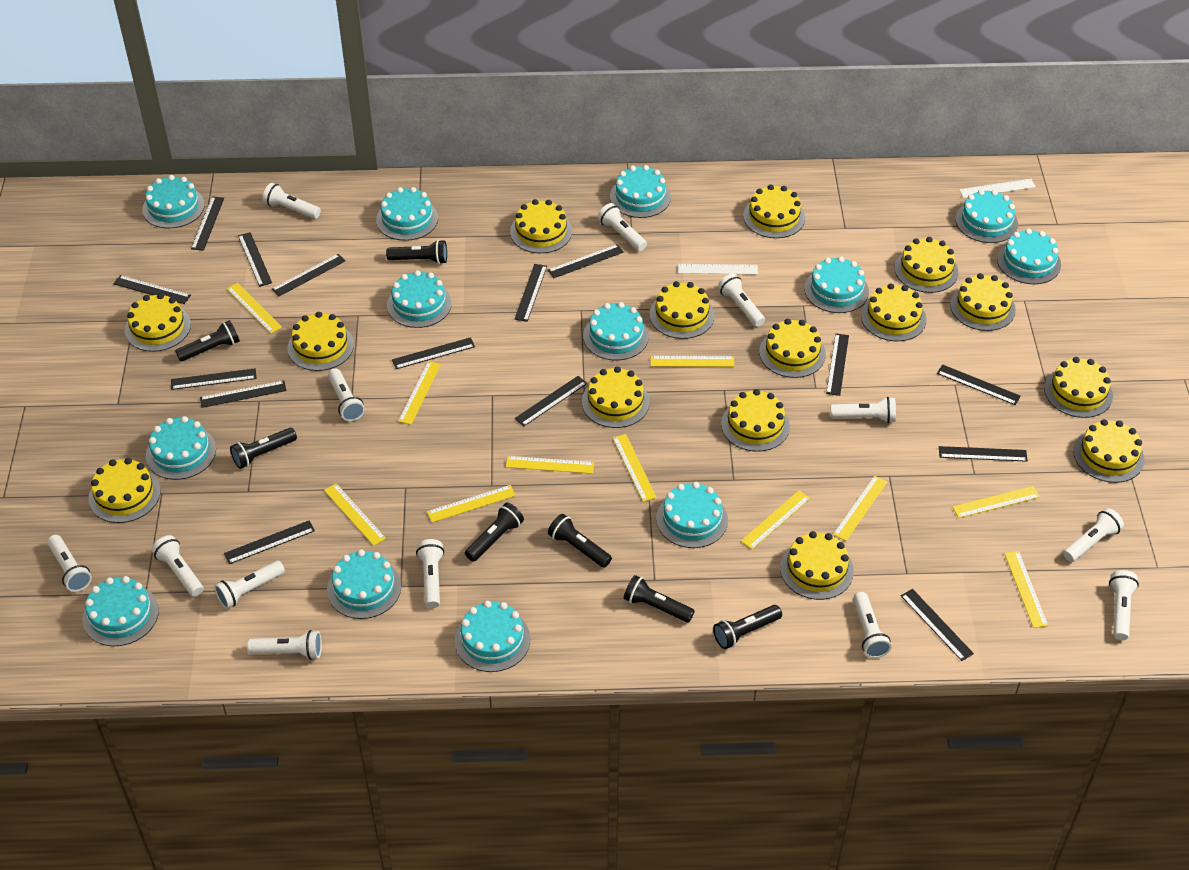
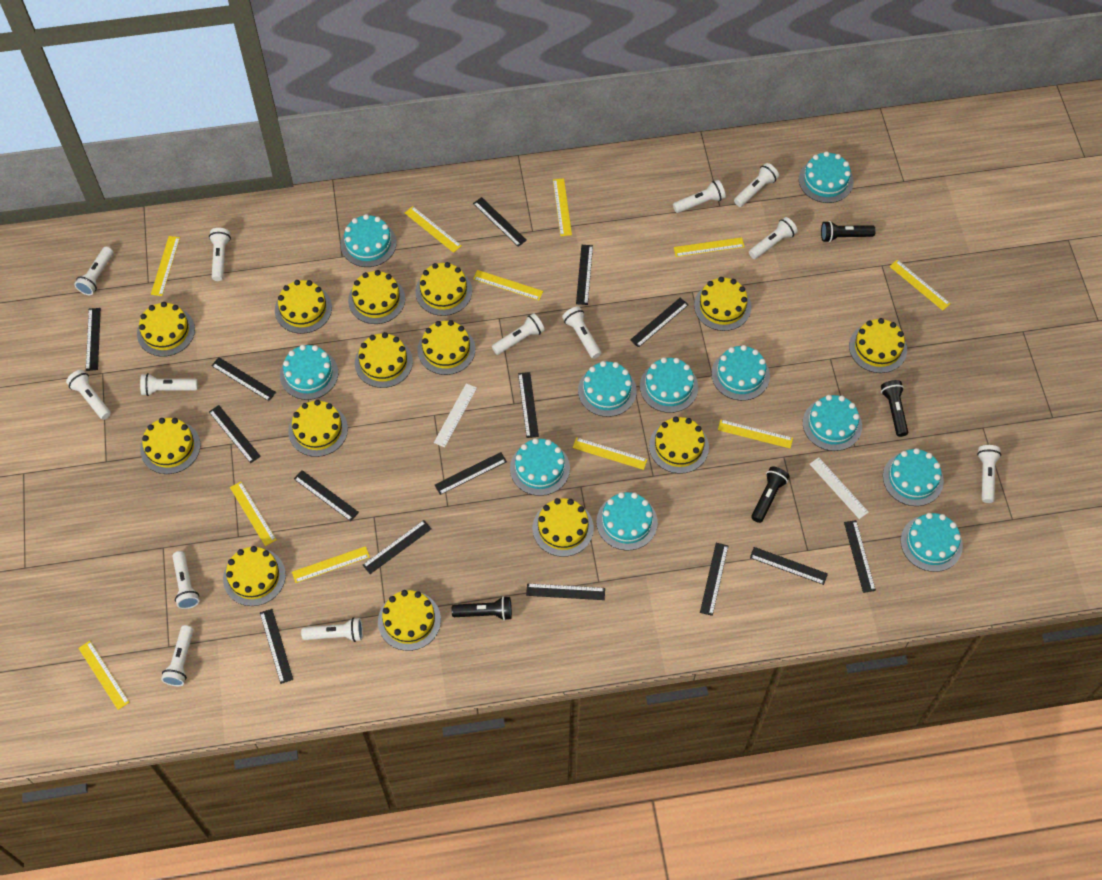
black flashlight: 7 -> 4
turquoise cake: 13 -> 11
yellow cake: 15 -> 14

